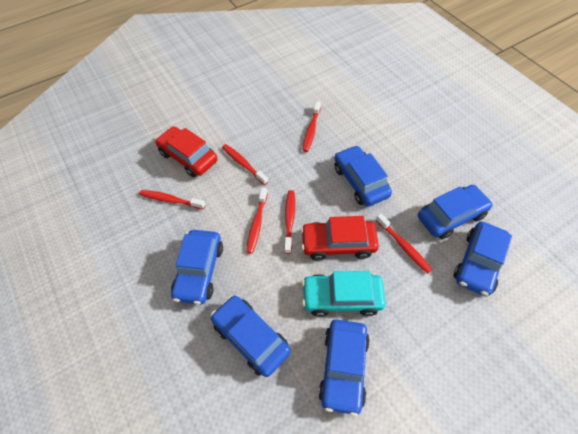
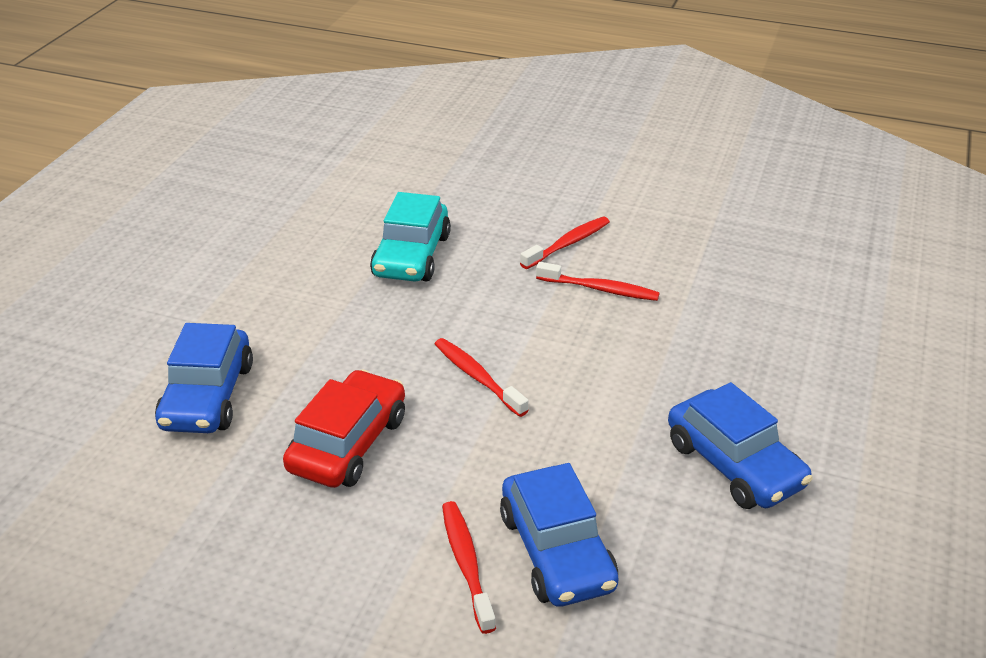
blue car: 6 -> 3
red car: 2 -> 1
red toothbrush: 6 -> 4

